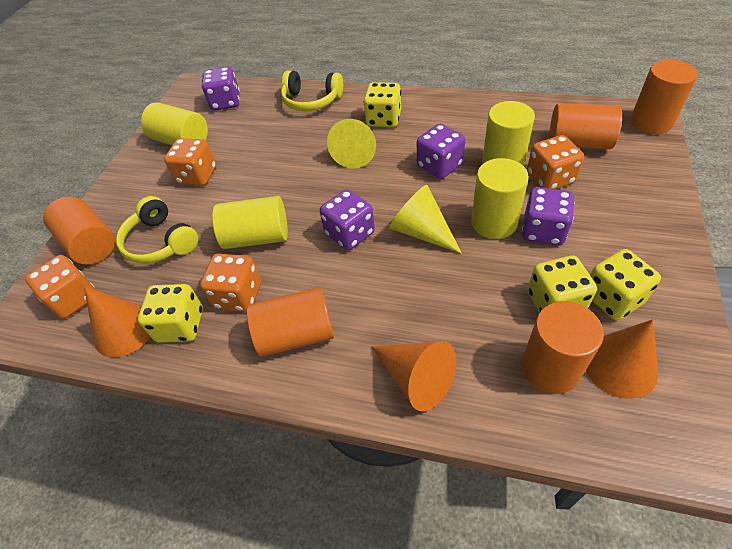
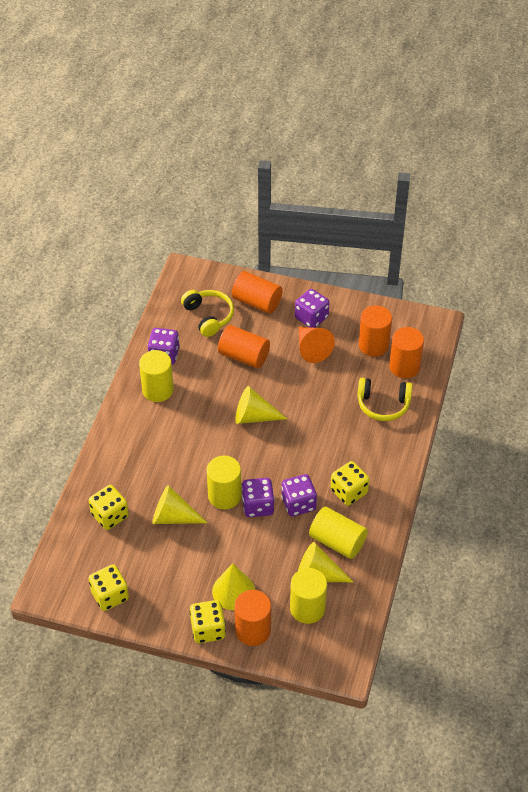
orange cone: 3 -> 1
orange dice: 4 -> 0
yellow cone: 2 -> 4

